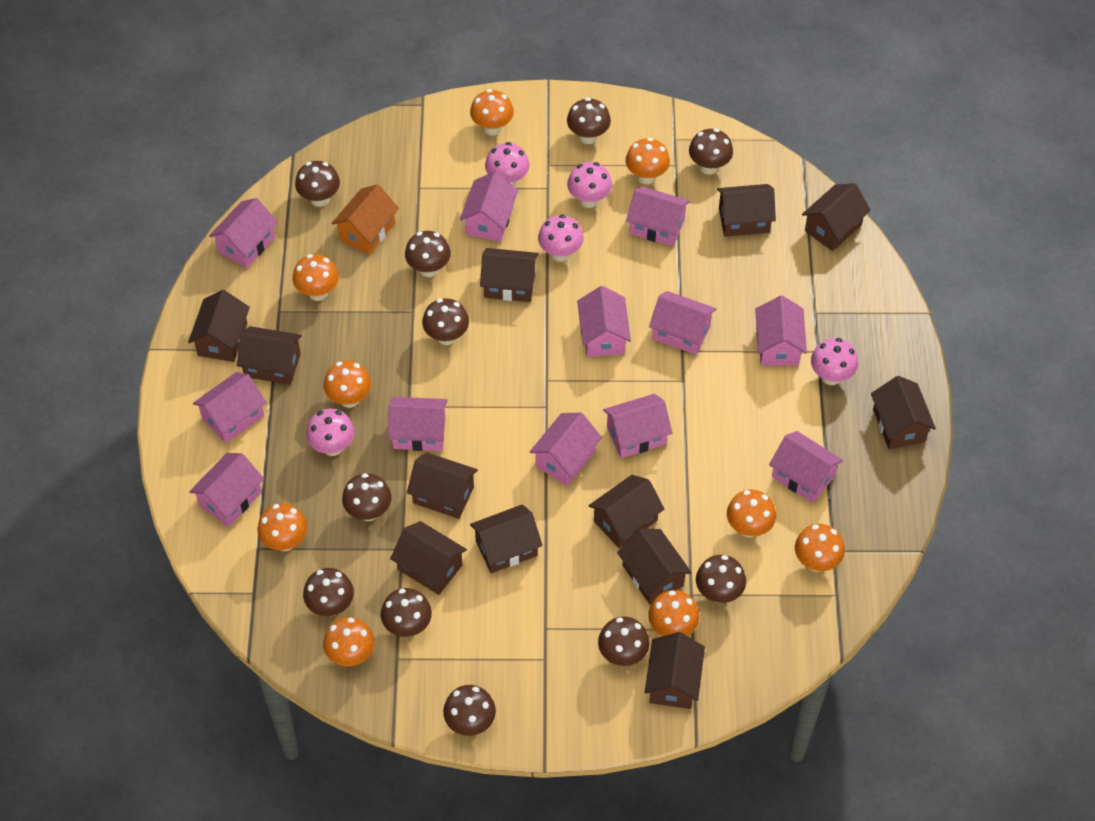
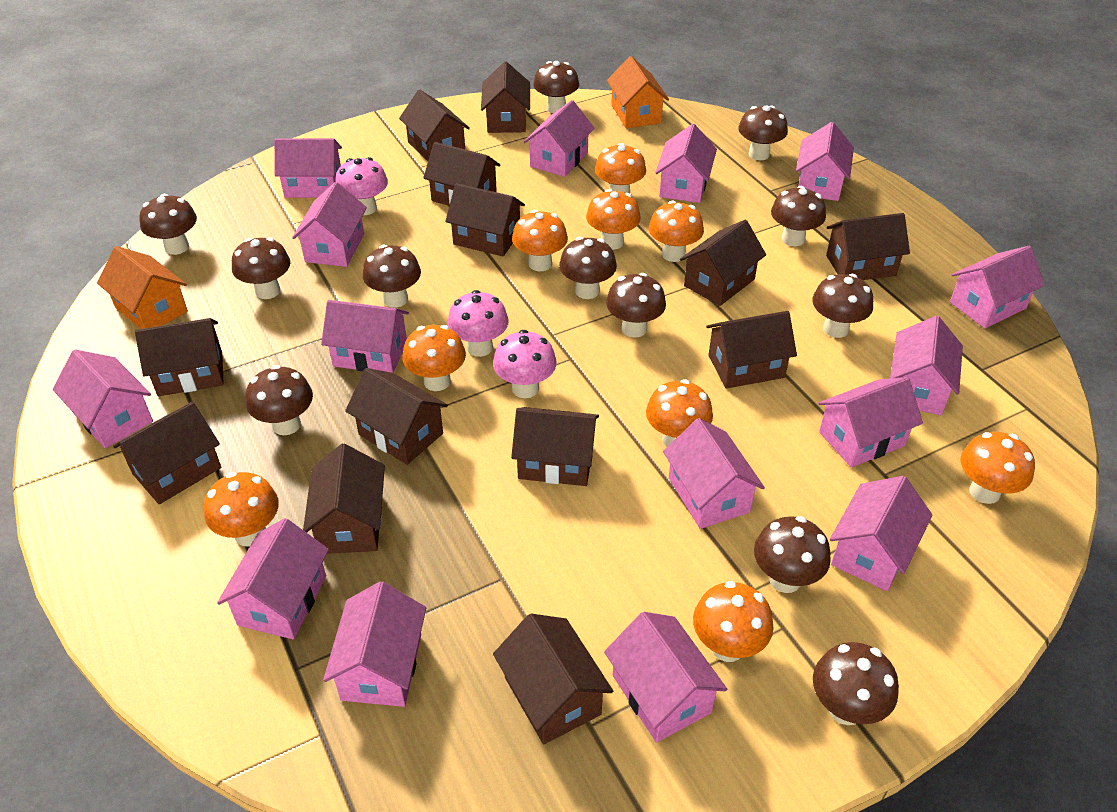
brown house: 12 -> 13
brown mushroom: 11 -> 12
orange house: 1 -> 2
pink house: 12 -> 15
pink mushroom: 5 -> 3

